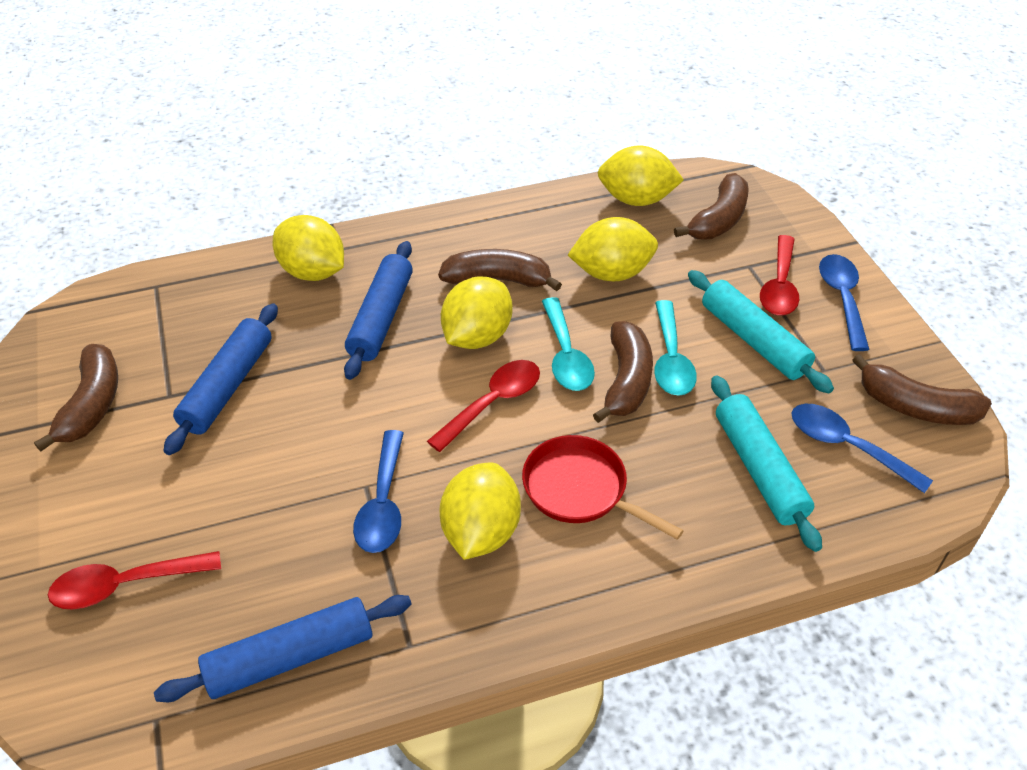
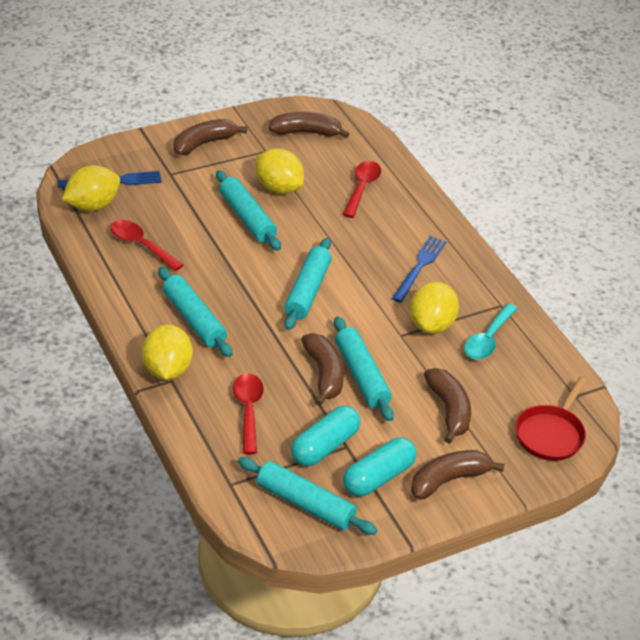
blue fork: 0 -> 2
blue rolling pin: 3 -> 0
blue spoon: 3 -> 0
turquoise capsule: 0 -> 2
turquoise rolling pin: 2 -> 5
turquoise spoon: 2 -> 1
yellow lemon: 5 -> 4

